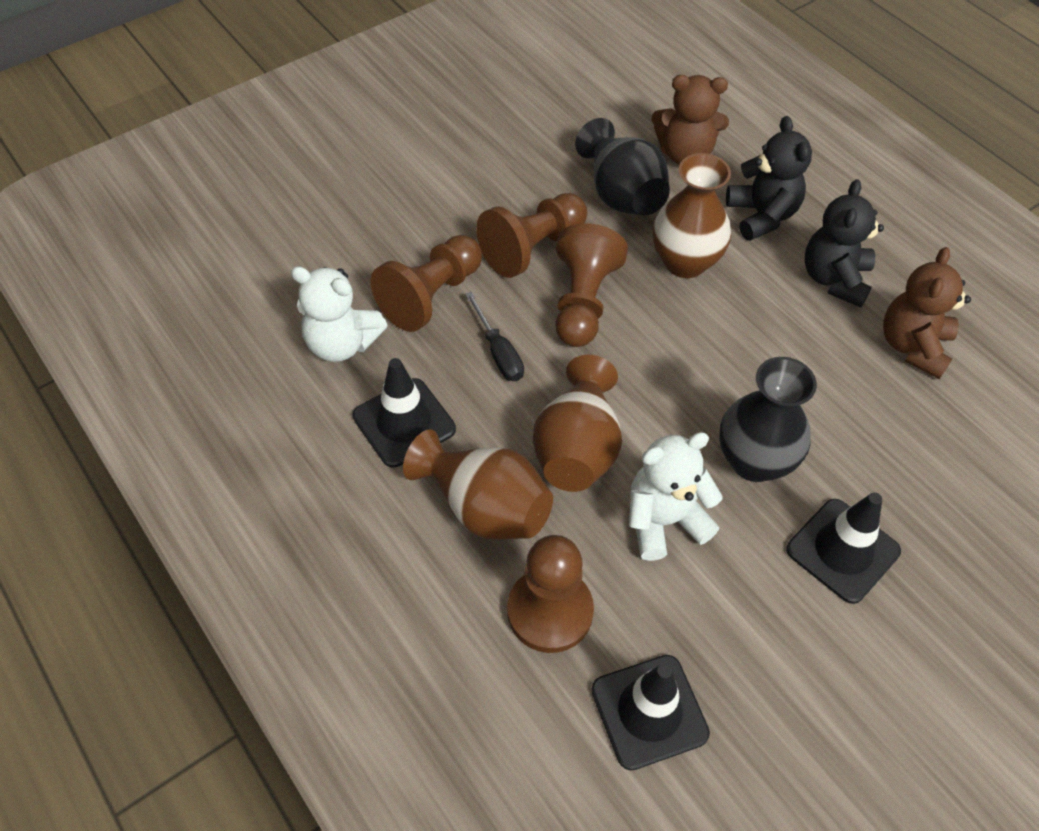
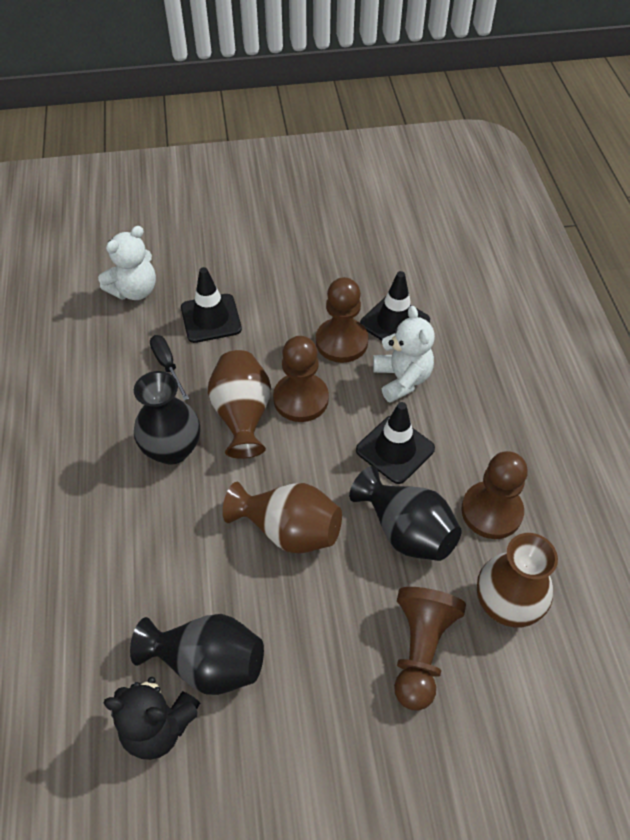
black teddy bear: 2 -> 1
black vase: 2 -> 3
brown teddy bear: 2 -> 0

